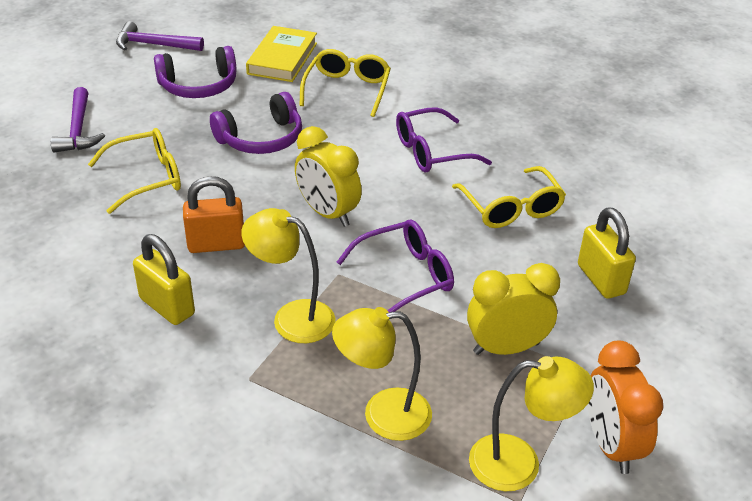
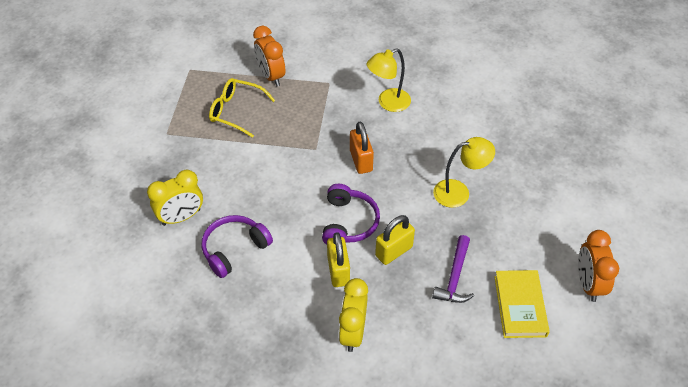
orange clock: 1 -> 2
purple glasses: 2 -> 0
purple hammer: 2 -> 1
yellow glasses: 3 -> 1
yellow lamp: 3 -> 2

